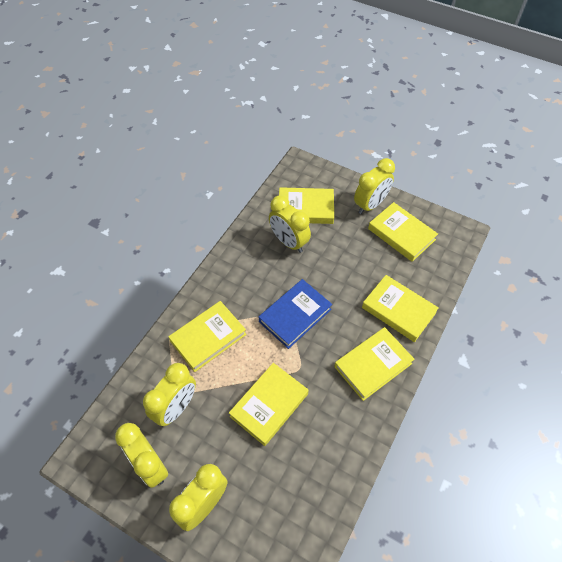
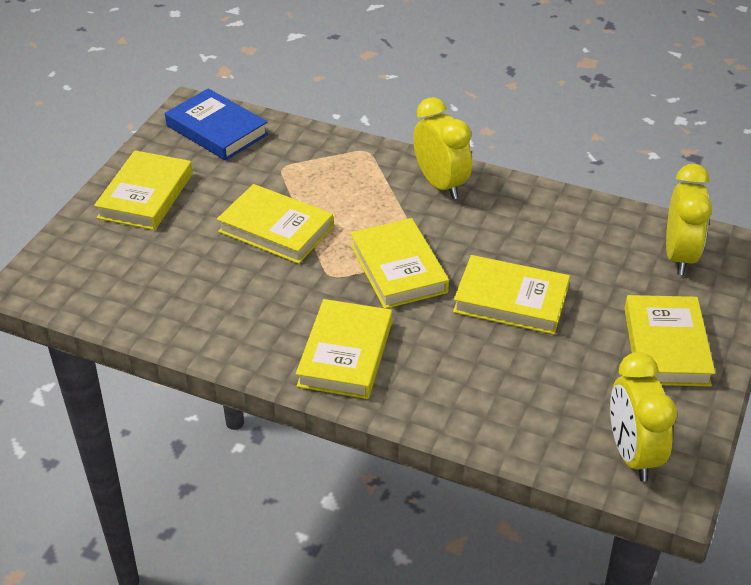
yellow clock: 5 -> 3

